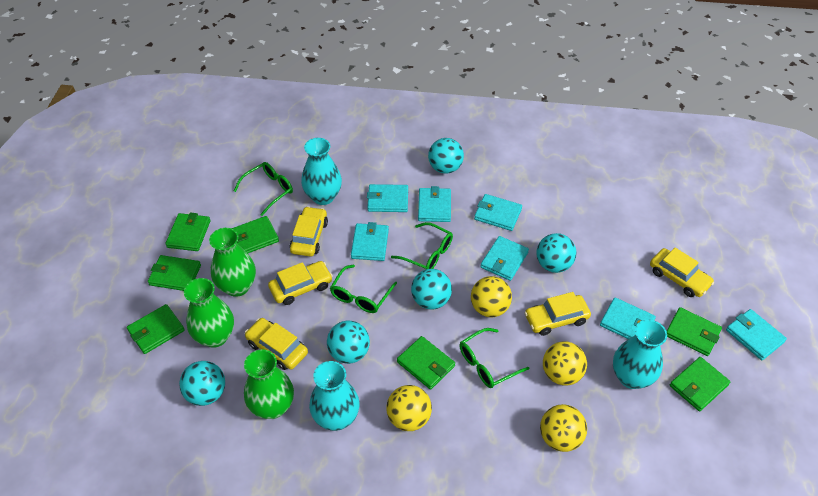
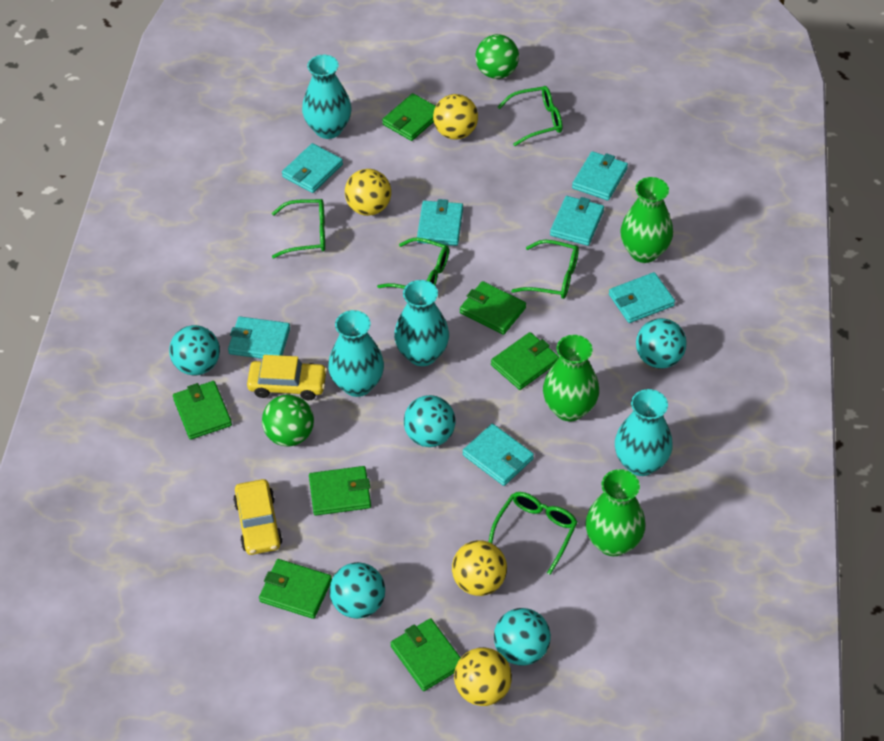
green ball: 0 -> 2
green glasses: 4 -> 5
turquoise vase: 3 -> 4
yellow car: 5 -> 2

